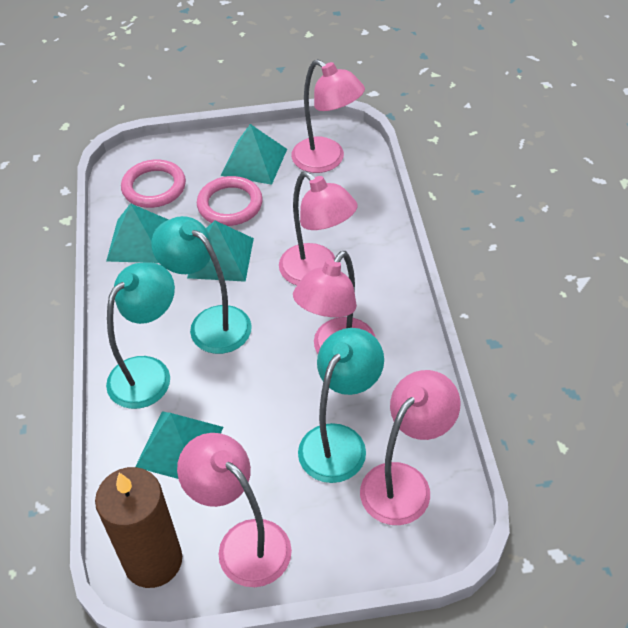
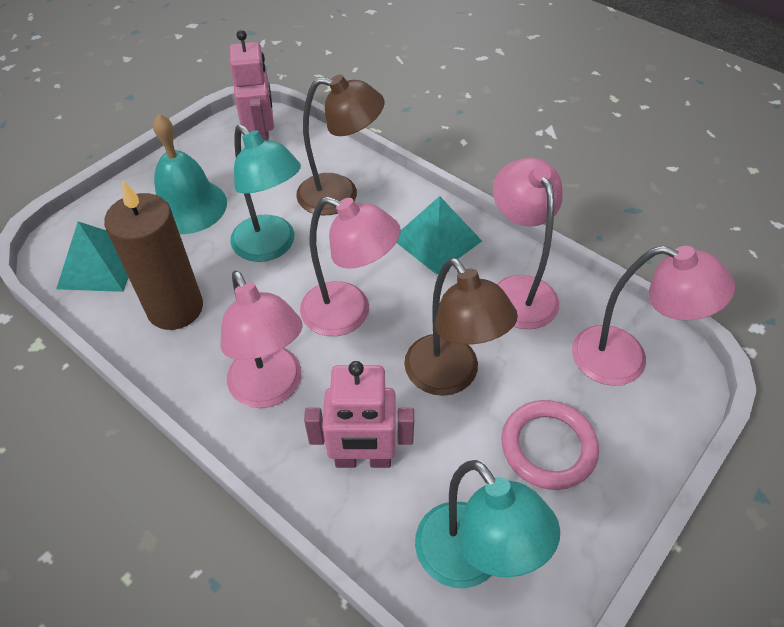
brown lamp: 0 -> 2
pink lamp: 5 -> 4
pink ring: 2 -> 1
pink robot: 0 -> 2
turquoise bell: 0 -> 1
turquoise lamp: 3 -> 2
turquoise pyramid: 4 -> 2

